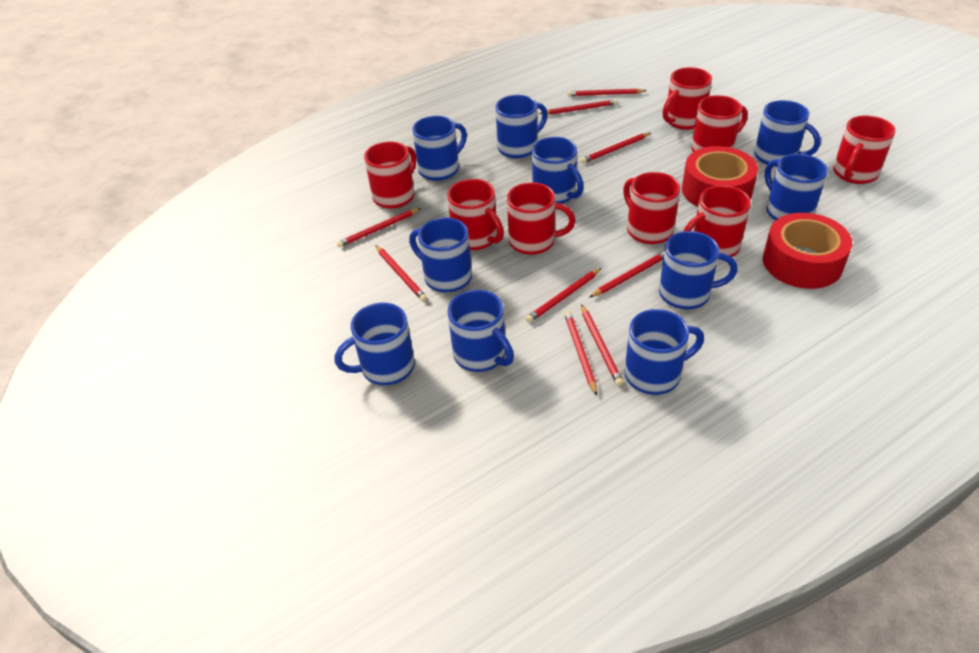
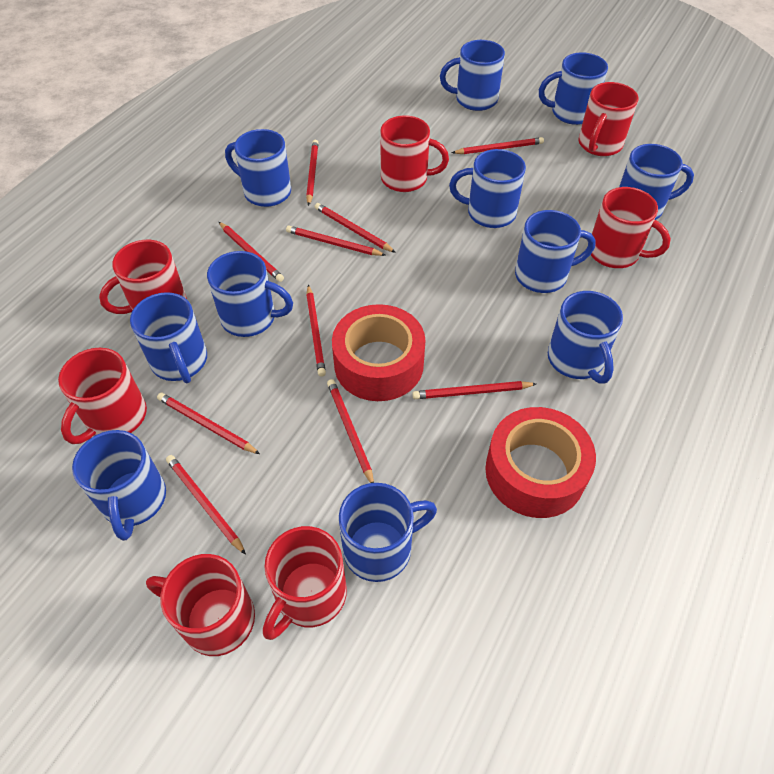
blue mug: 10 -> 11
red mug: 8 -> 7
red pencil: 9 -> 10

